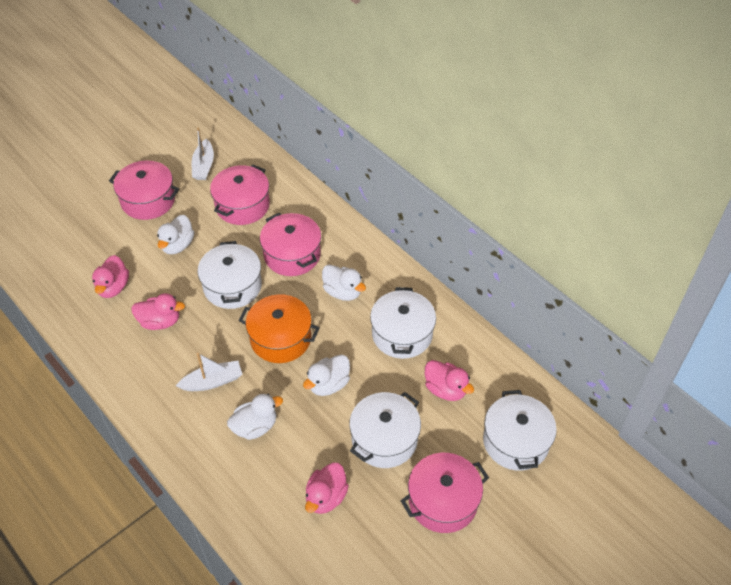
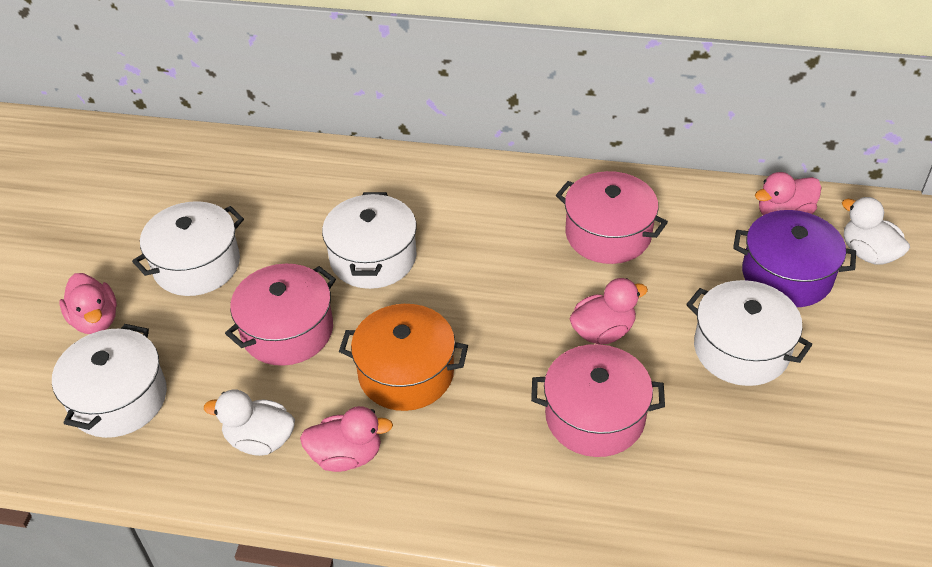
pink pot: 4 -> 3
purple pot: 0 -> 1
white boat: 2 -> 0
white duck: 4 -> 2

